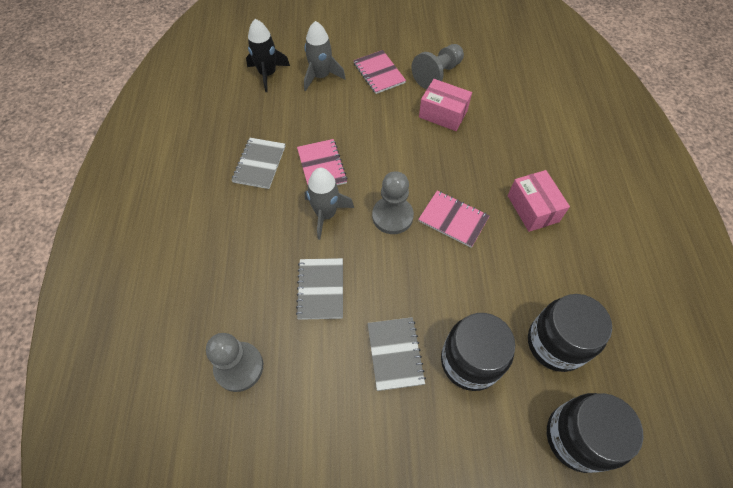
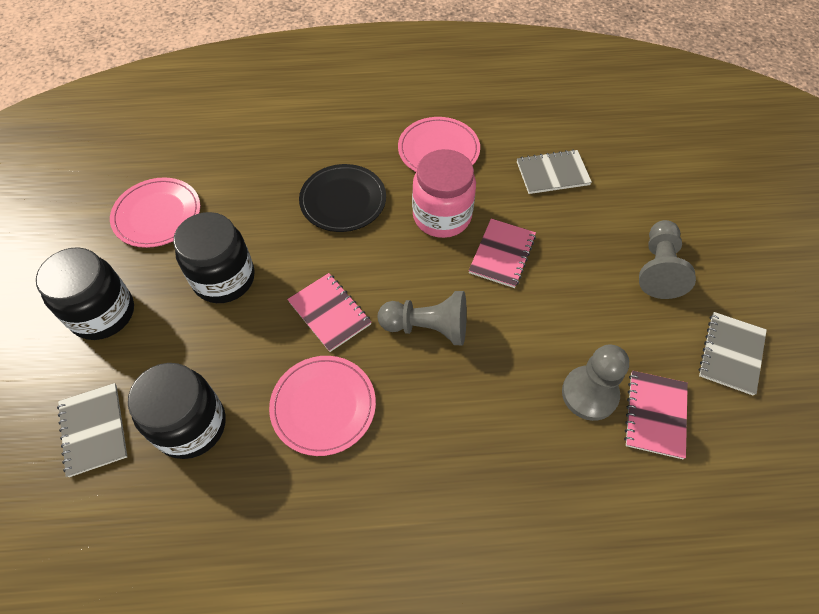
black plate: 0 -> 1
black rocket: 1 -> 0
grey rocket: 2 -> 0
pink box: 2 -> 0
pink jar: 0 -> 1
pink plate: 0 -> 3

